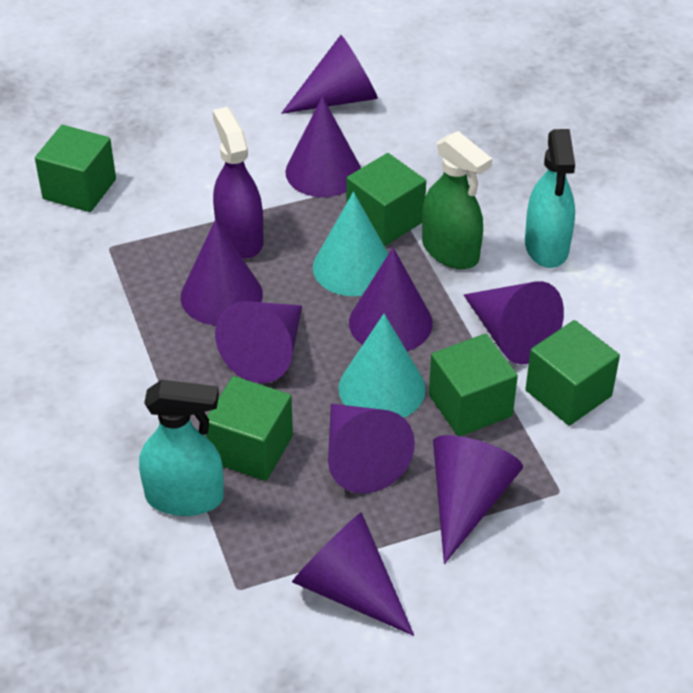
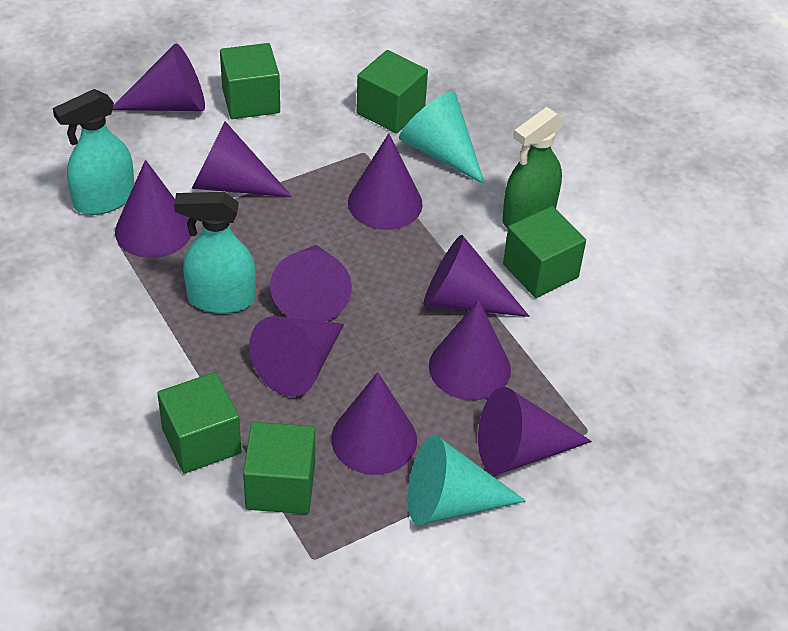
purple cone: 9 -> 10
purple spray bottle: 1 -> 0

